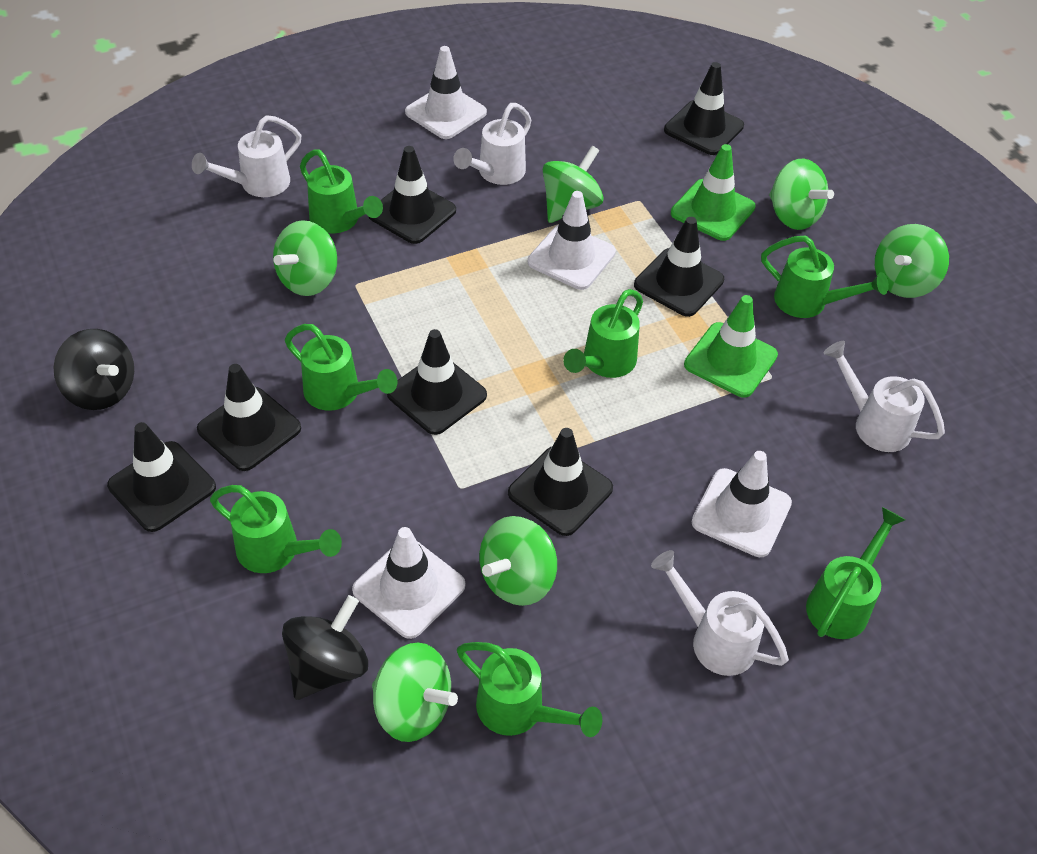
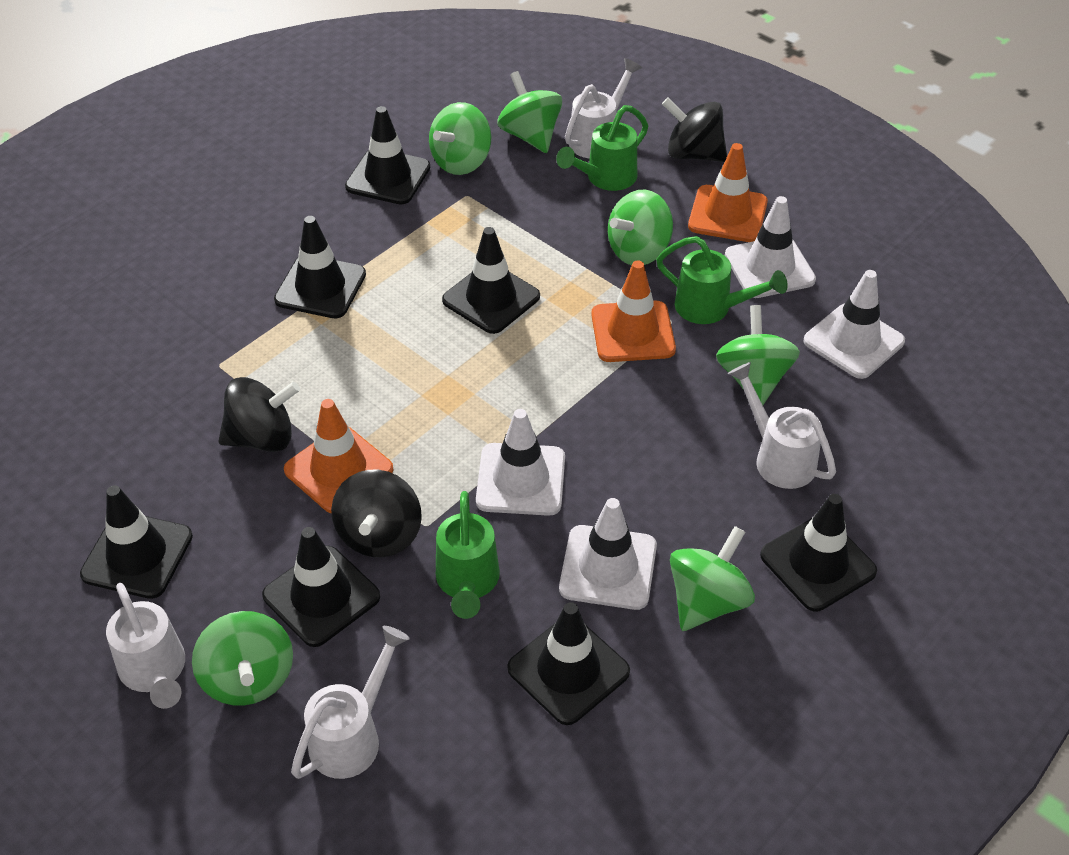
black spinning top: 2 -> 3
green traffic cone: 2 -> 0
green watering can: 7 -> 3
orange traffic cone: 0 -> 3

